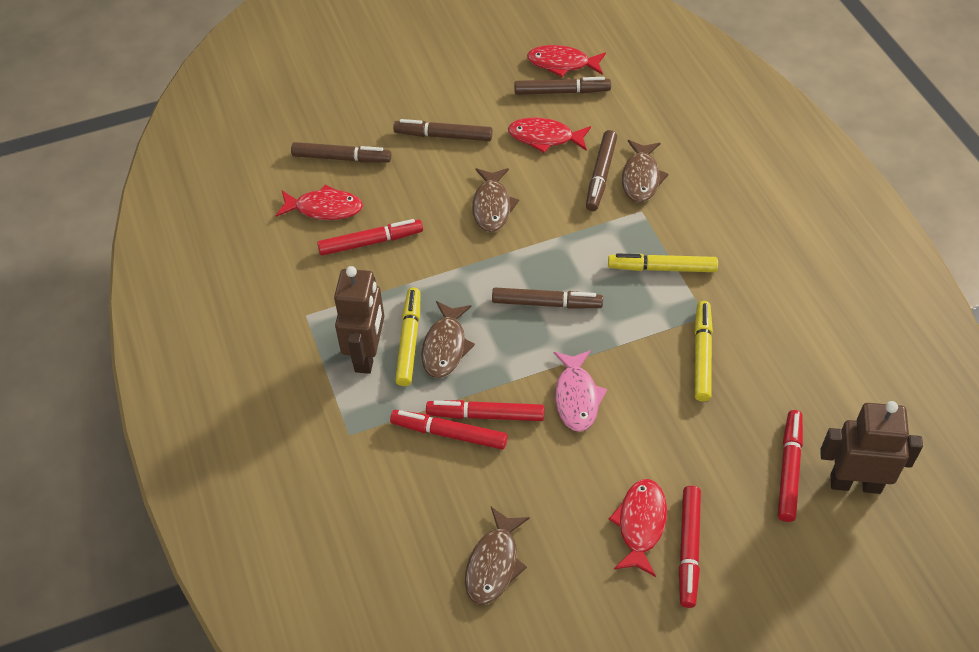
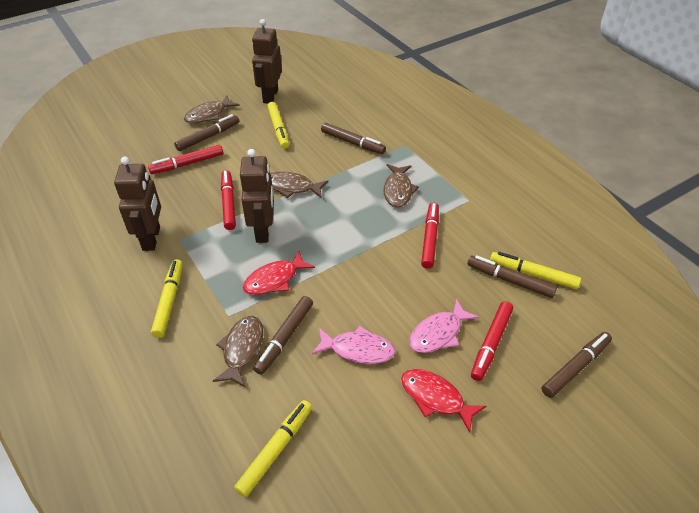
brown robot: 2 -> 3
pink fish: 1 -> 2
red fish: 4 -> 2
red marker: 5 -> 4
yellow marker: 3 -> 4

